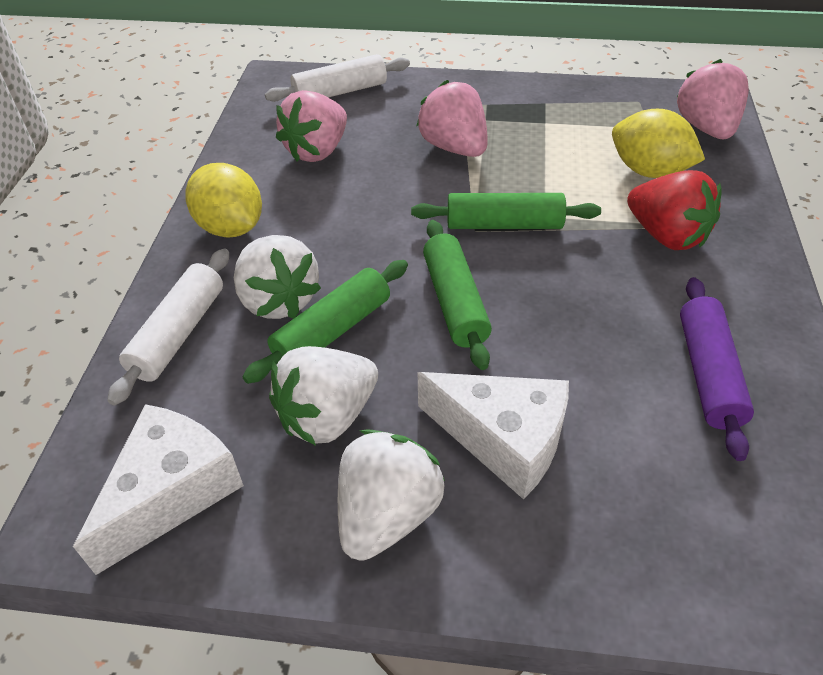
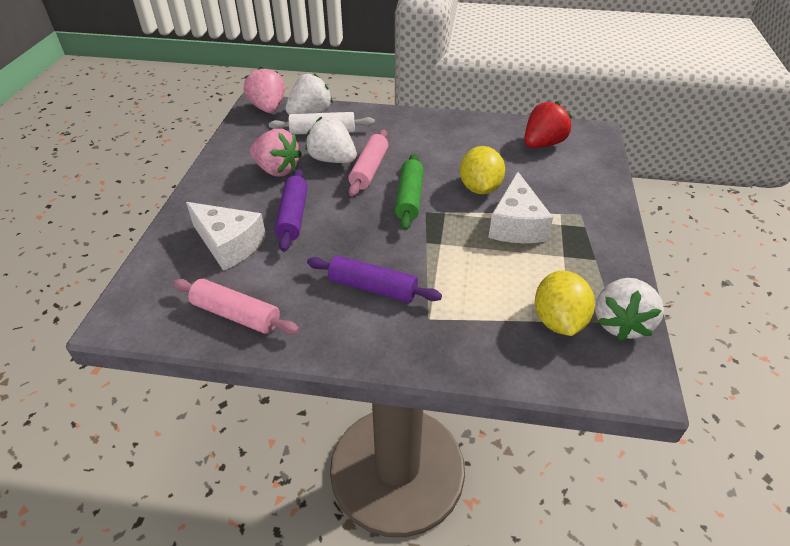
green rolling pin: 3 -> 1
pink rolling pin: 0 -> 2
pink strawberry: 3 -> 2
purple rolling pin: 1 -> 2
white rolling pin: 2 -> 1

